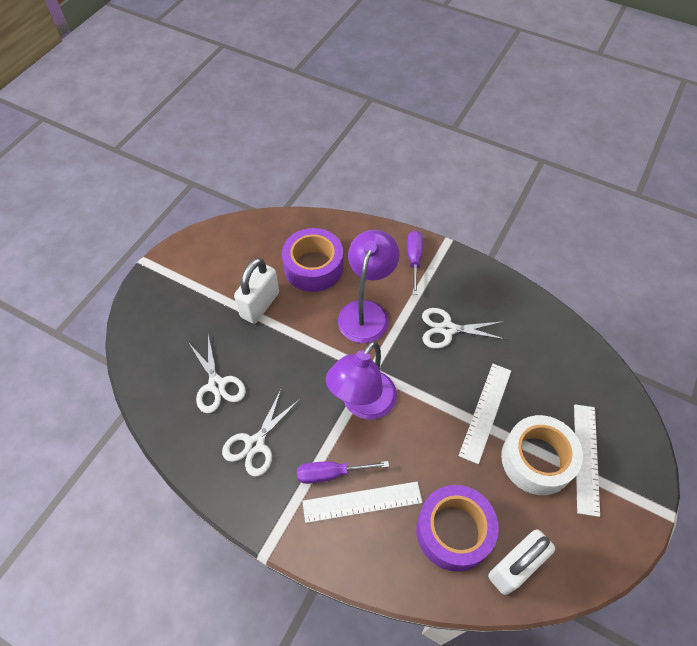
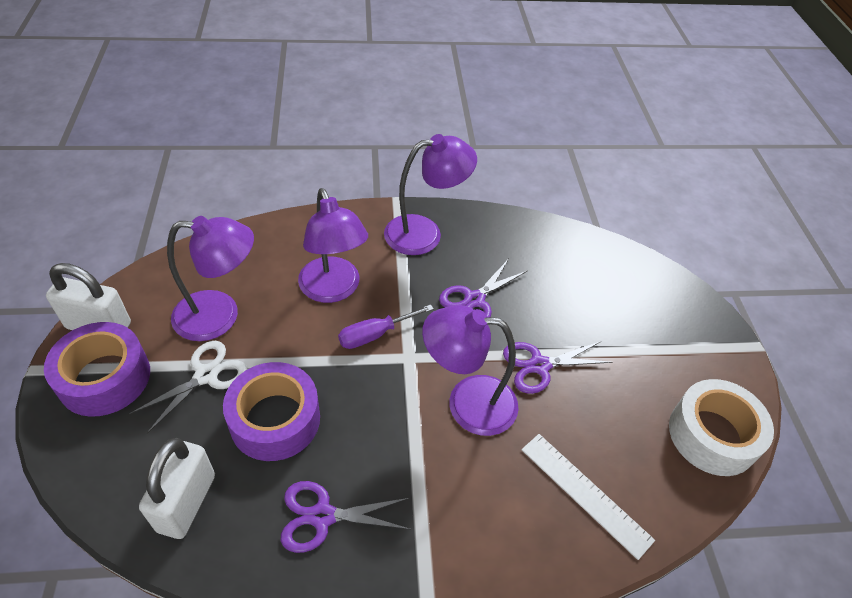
purple lamp: 2 -> 4
purple scissors: 0 -> 3
purple screwdriver: 2 -> 1
white ruler: 3 -> 1
white scissors: 3 -> 1

